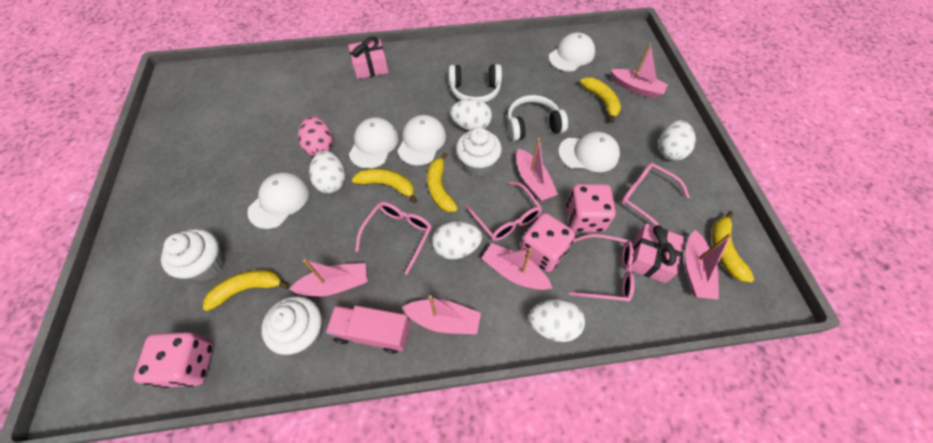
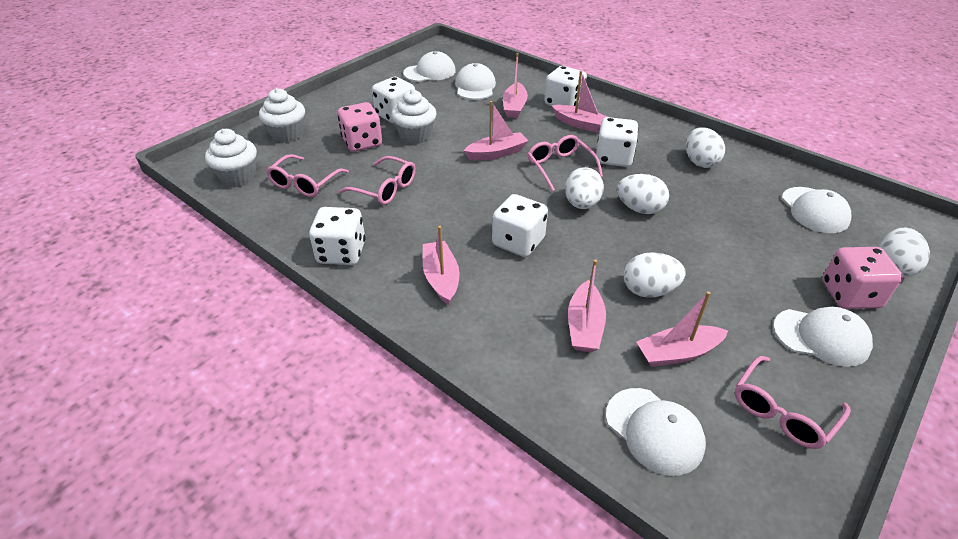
pink dice: 3 -> 2
pink egg: 1 -> 0
pink gift: 2 -> 0
pink truck: 1 -> 0
white dice: 0 -> 5
white headphones: 2 -> 0
yellow banana: 5 -> 0

